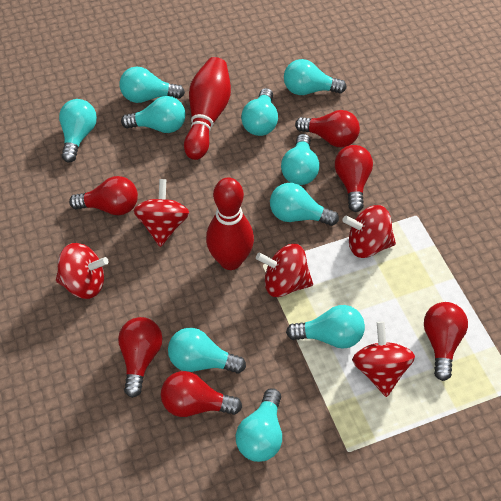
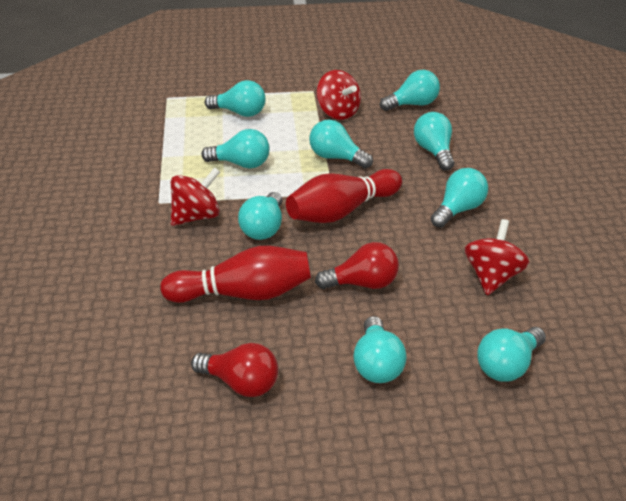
red light bulb: 6 -> 2
red spinning top: 5 -> 3
turquoise light bulb: 10 -> 9

